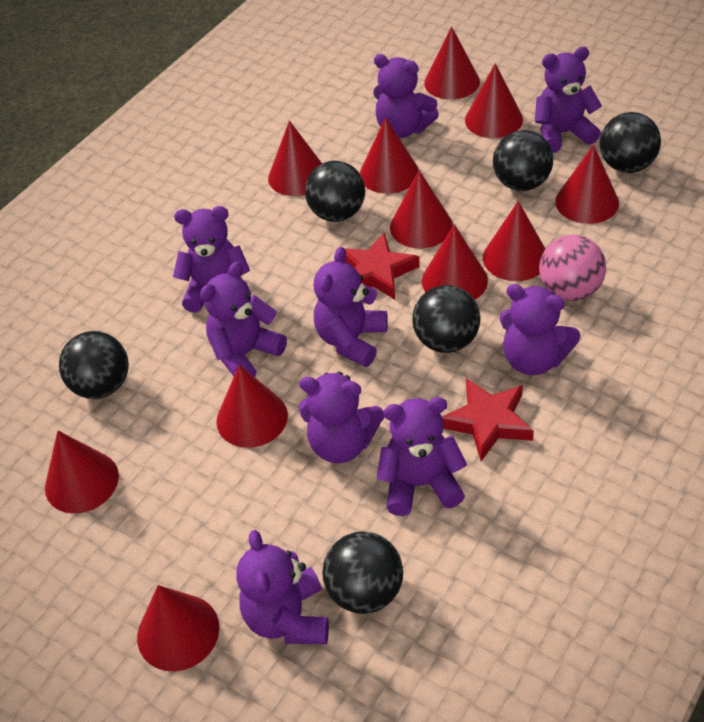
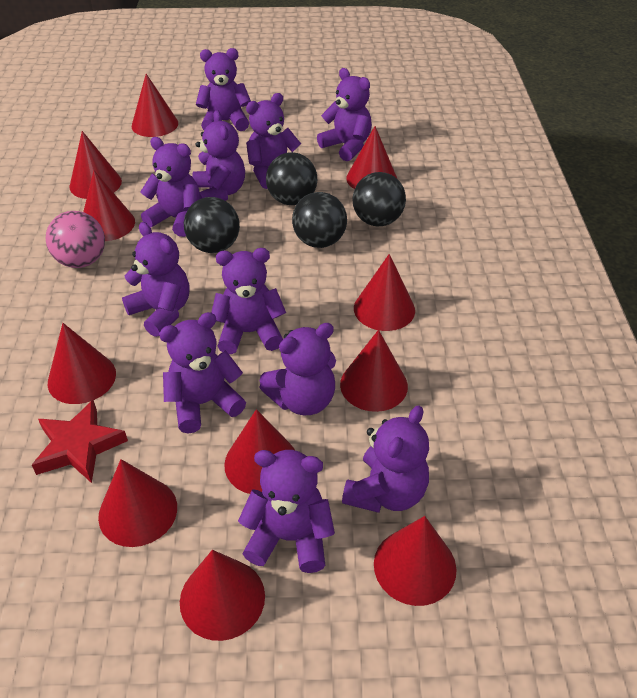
black ball: 6 -> 4
purple teddy bear: 9 -> 11
red star: 2 -> 1

